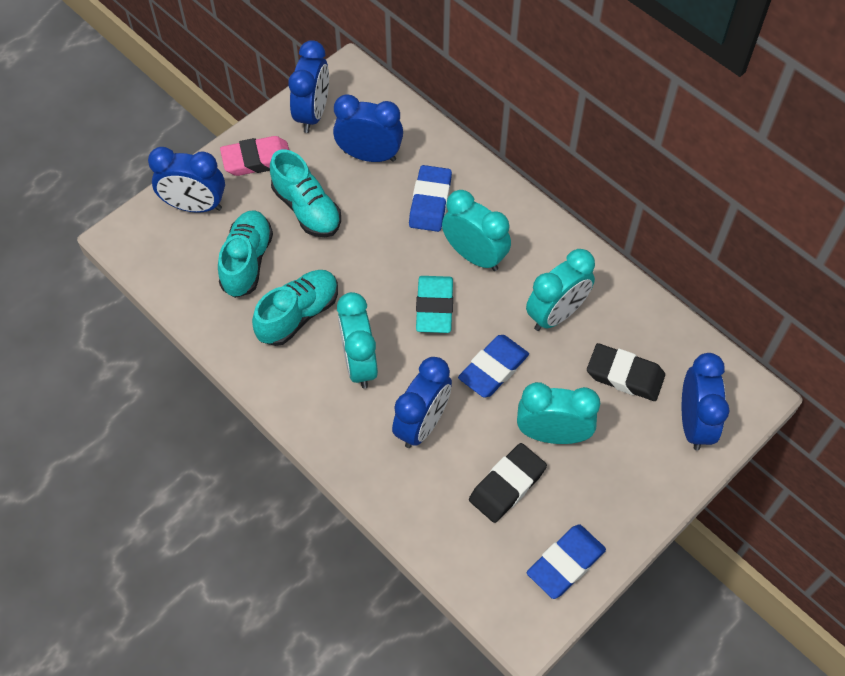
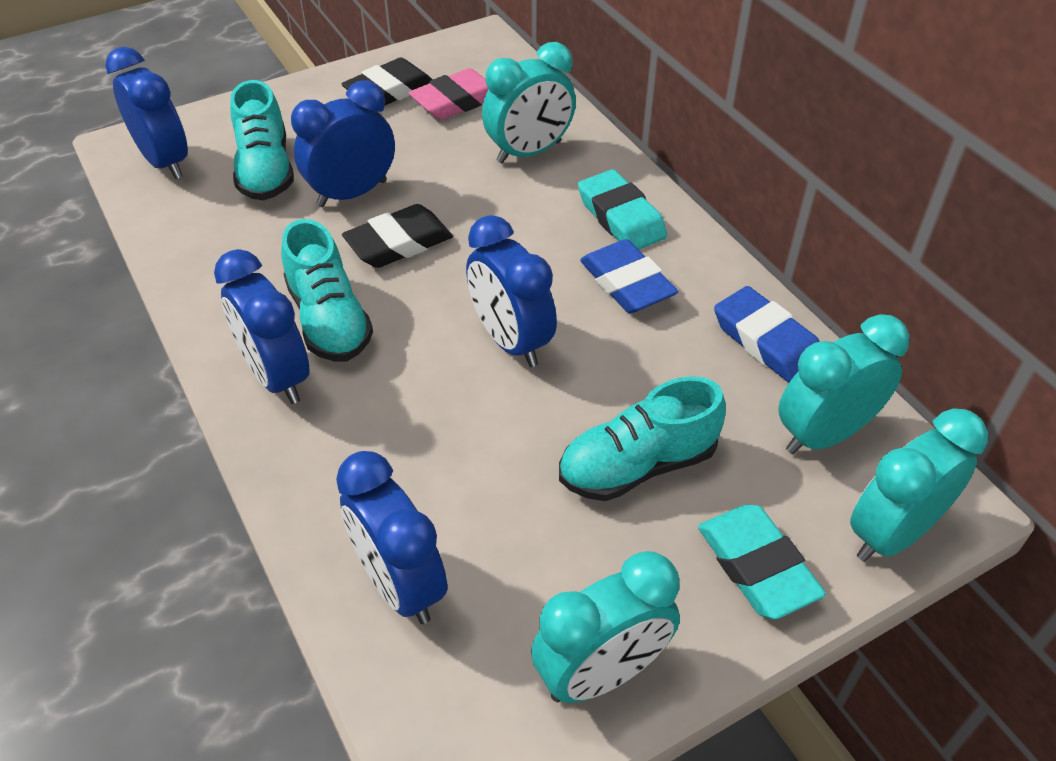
blue eraser: 3 -> 2
turquoise eraser: 1 -> 2

